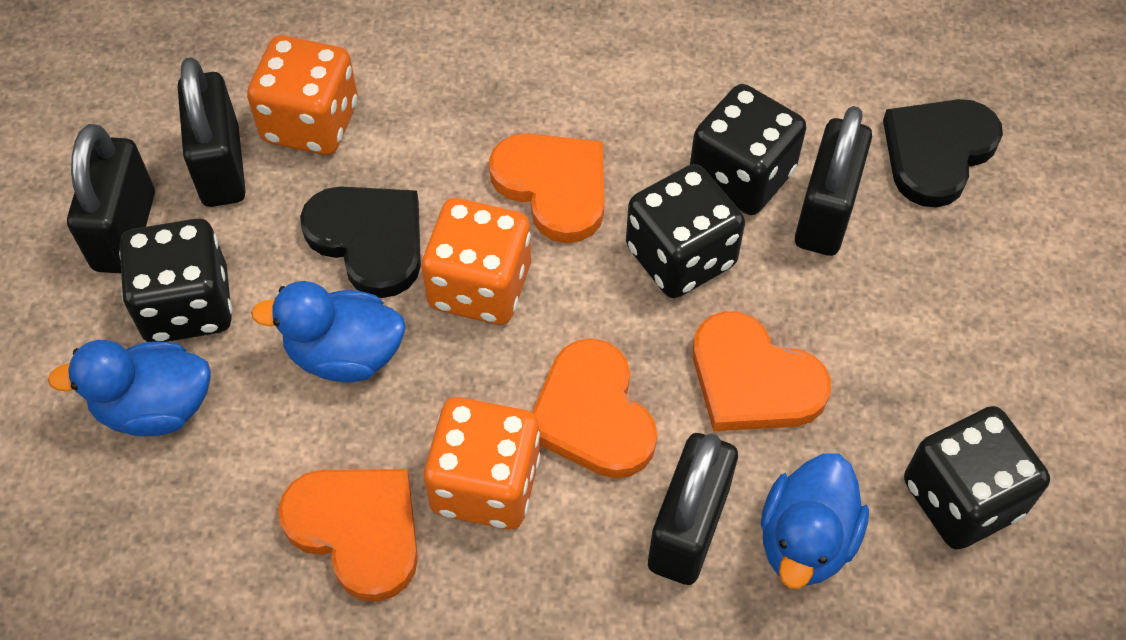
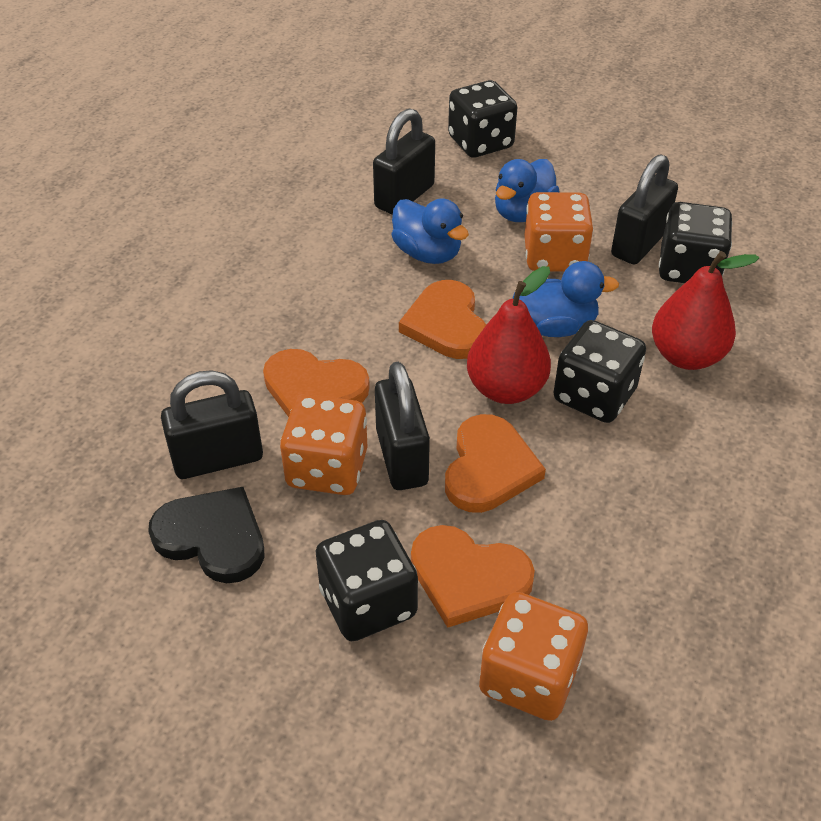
black heart: 2 -> 1
red pear: 0 -> 2

